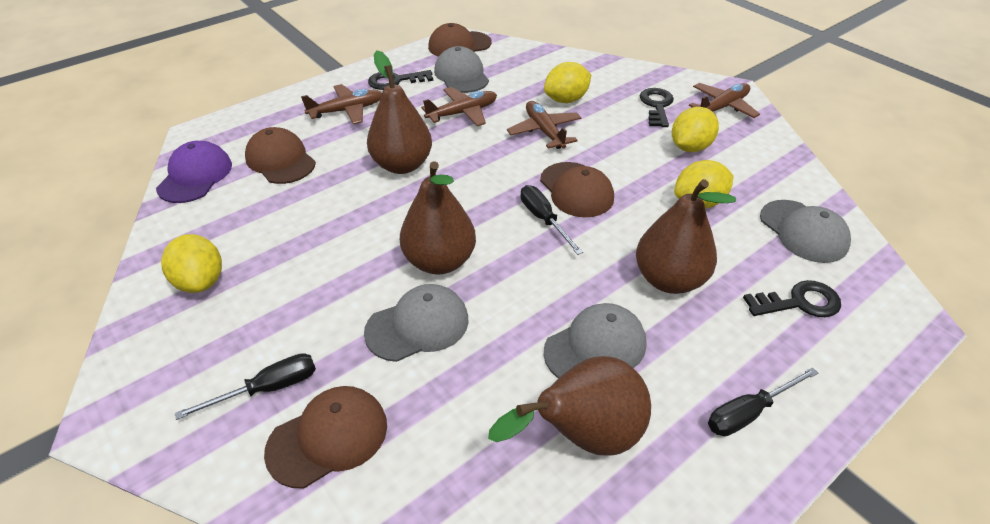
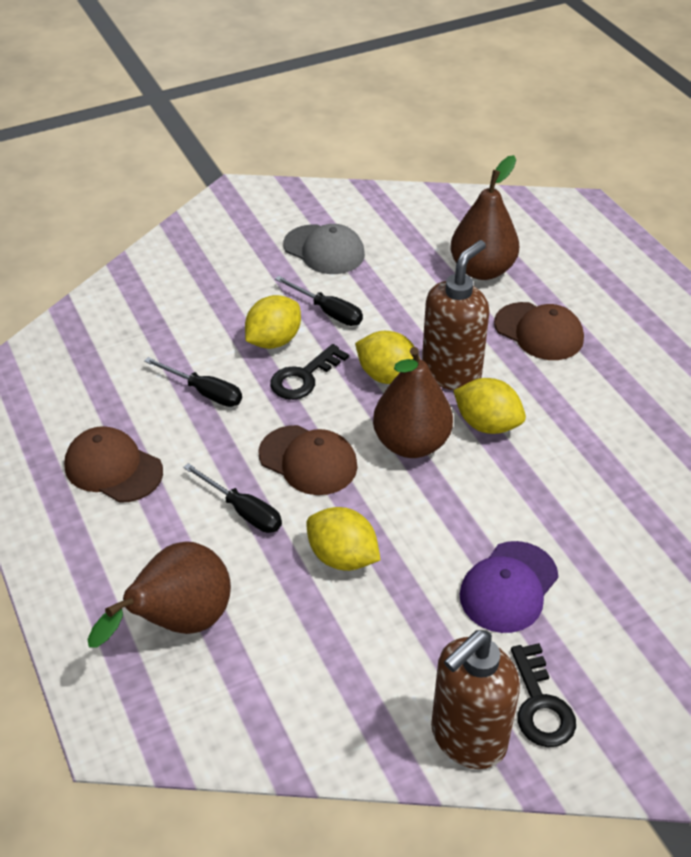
black key: 3 -> 2
brown cap: 4 -> 3
brown pear: 4 -> 3
brown plane: 4 -> 0
brown soap dispenser: 0 -> 2
grey cap: 4 -> 1

